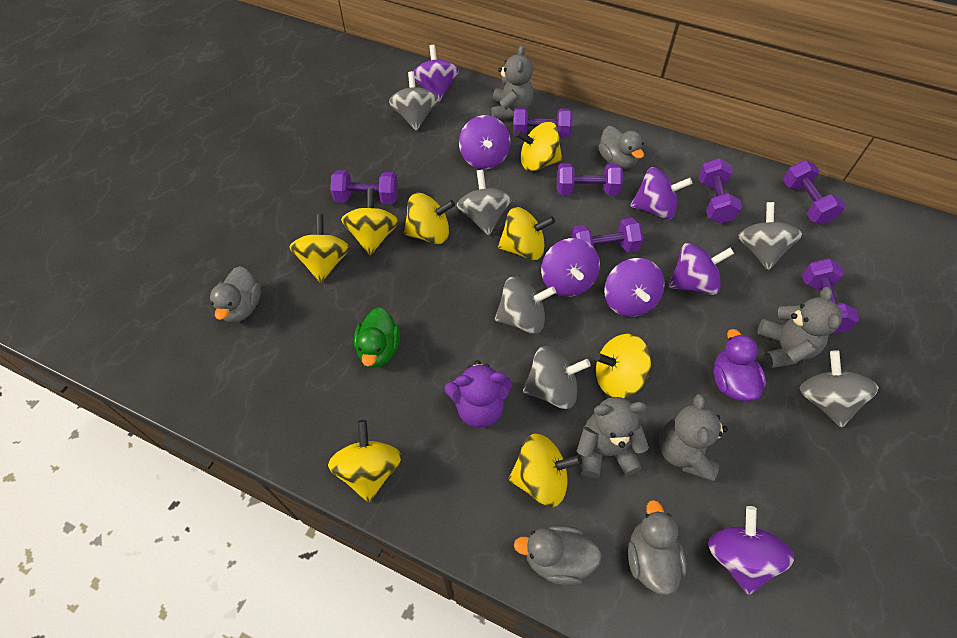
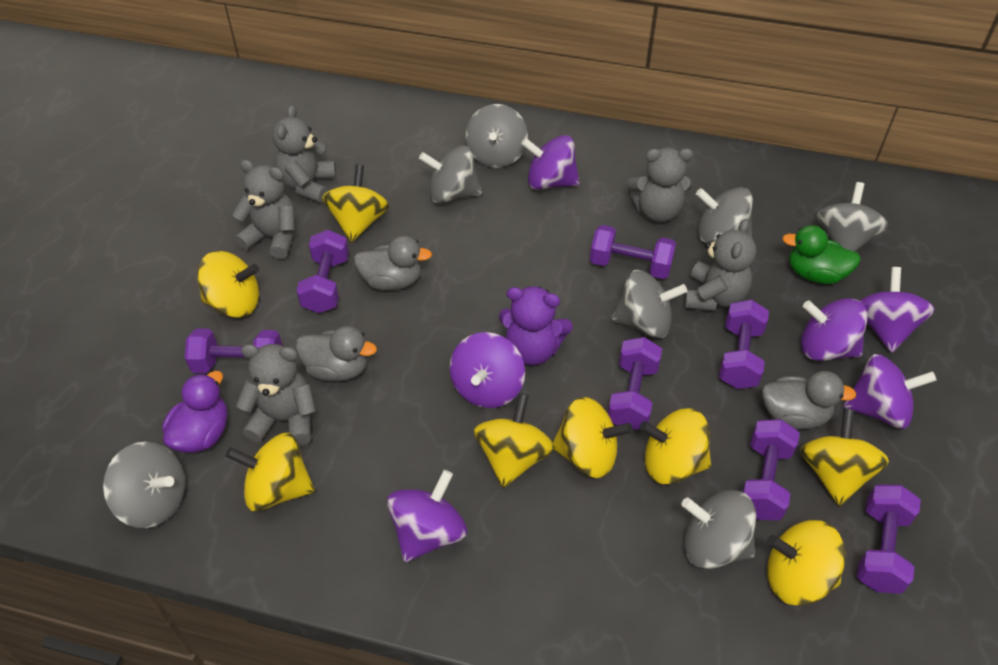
grey duck: 4 -> 3
grey spinning top: 6 -> 7
grey teddy bear: 4 -> 5
purple spinning top: 7 -> 6

